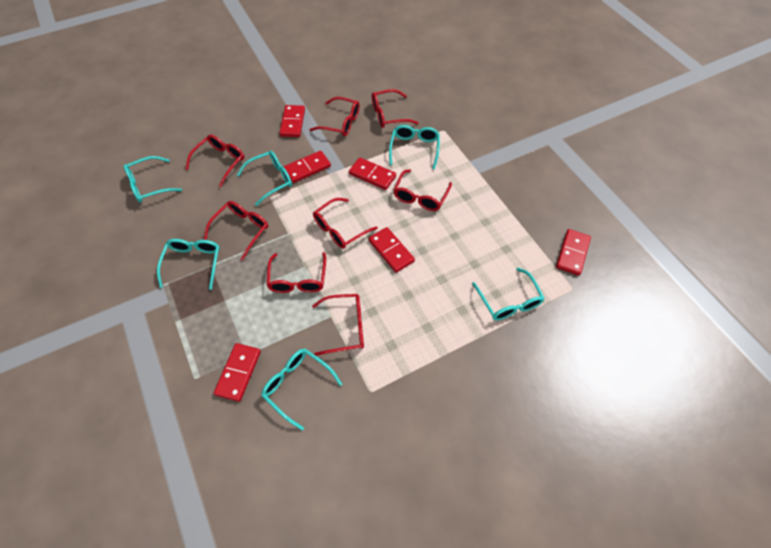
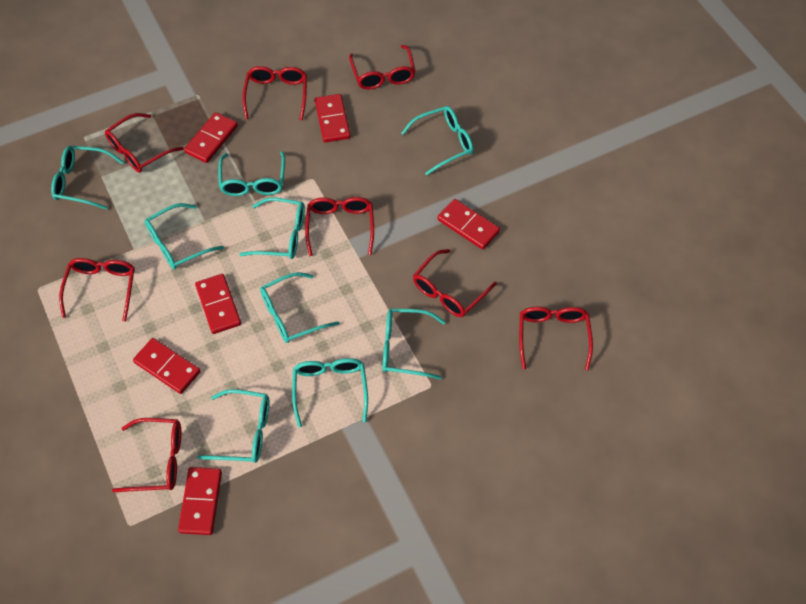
turquoise glasses: 6 -> 9

